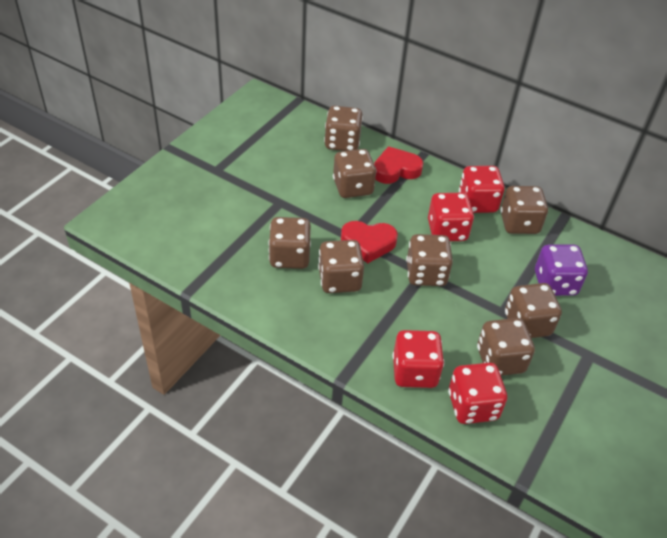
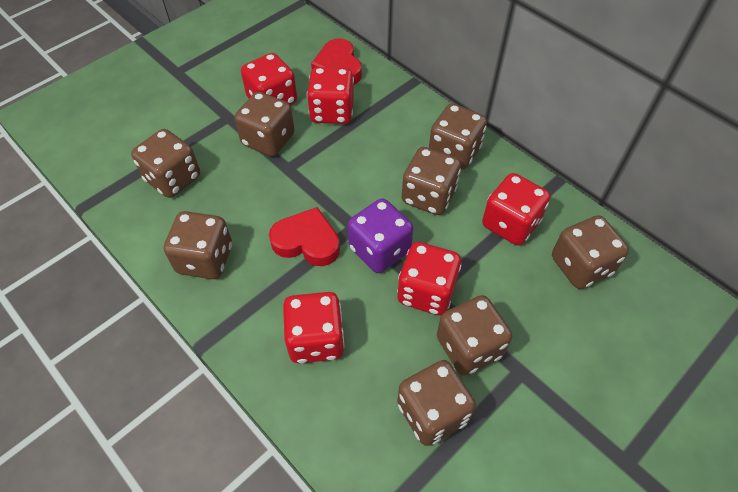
red dice: 4 -> 5

